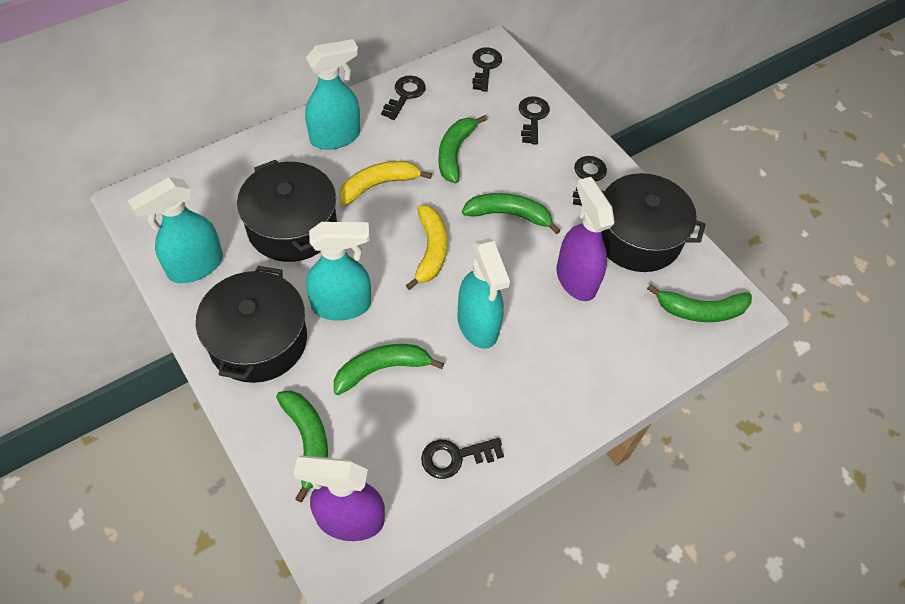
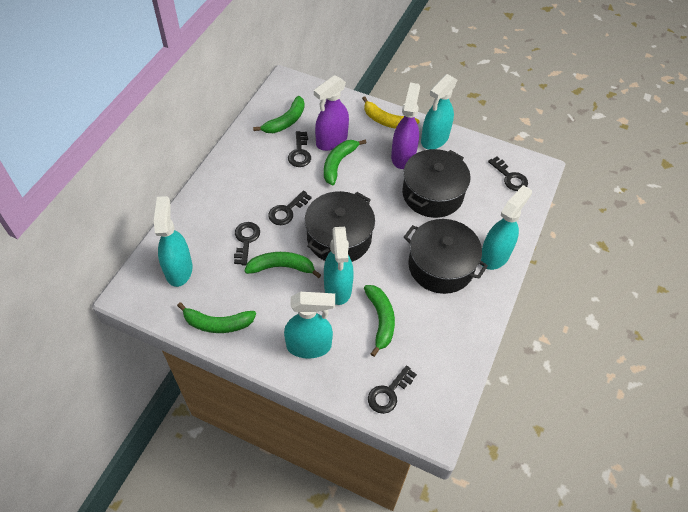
turquoise spray bottle: 4 -> 5
yellow banana: 2 -> 1

